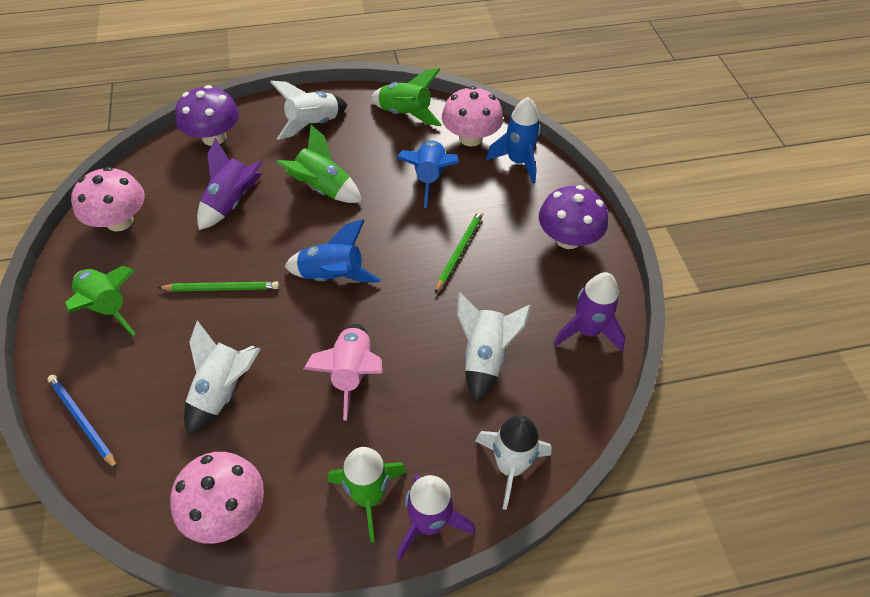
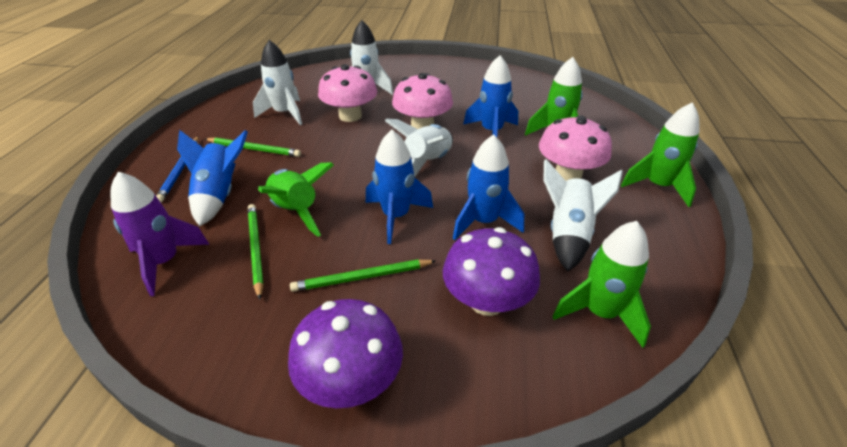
blue rocket: 3 -> 4
green pencil: 2 -> 3
pink rocket: 1 -> 0
purple rocket: 3 -> 1

